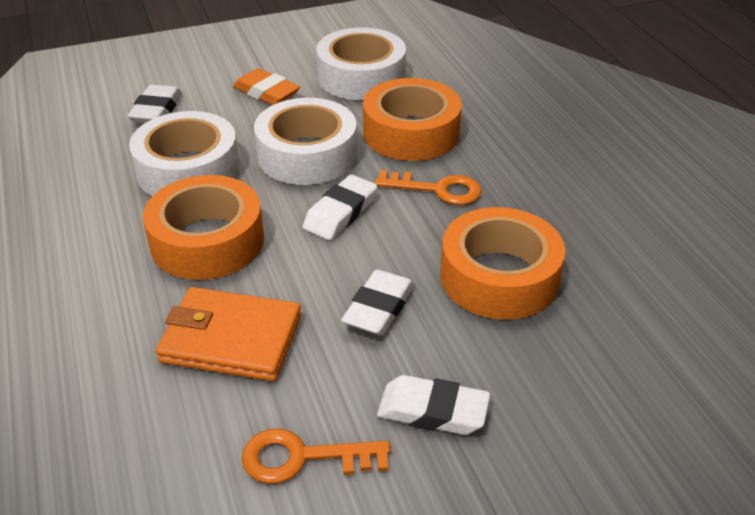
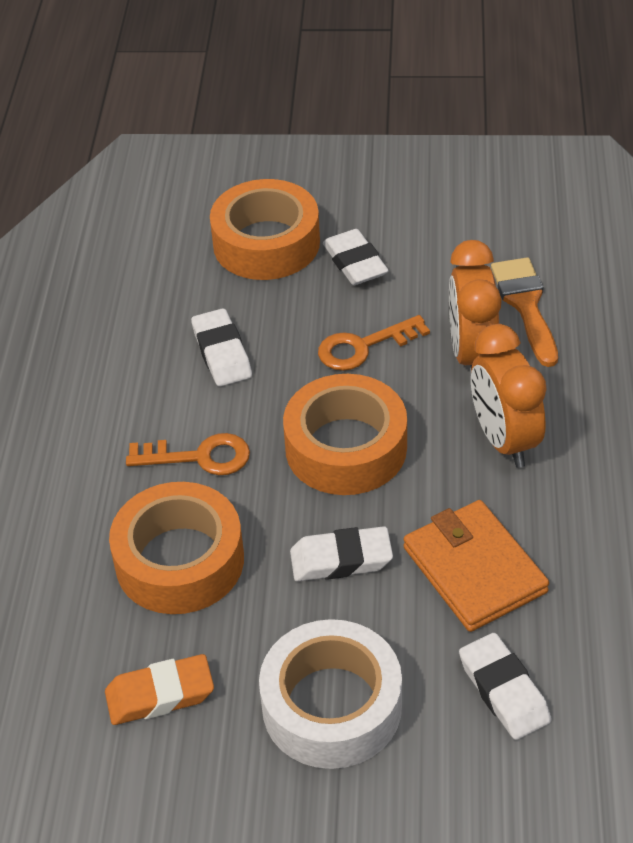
orange brush: 0 -> 1
orange clock: 0 -> 2
white tape: 3 -> 1

